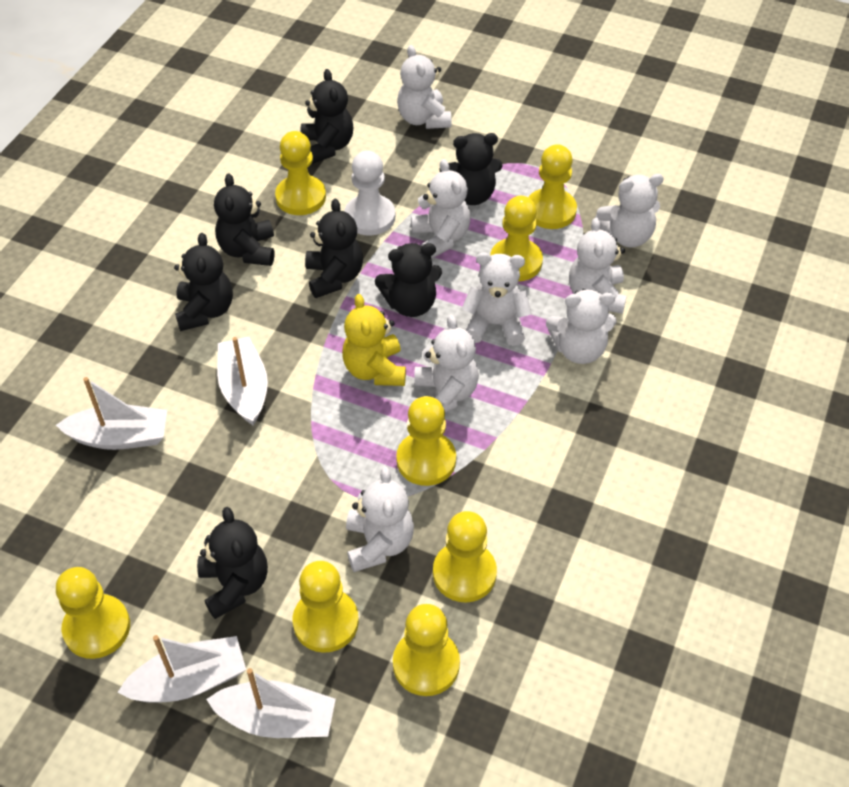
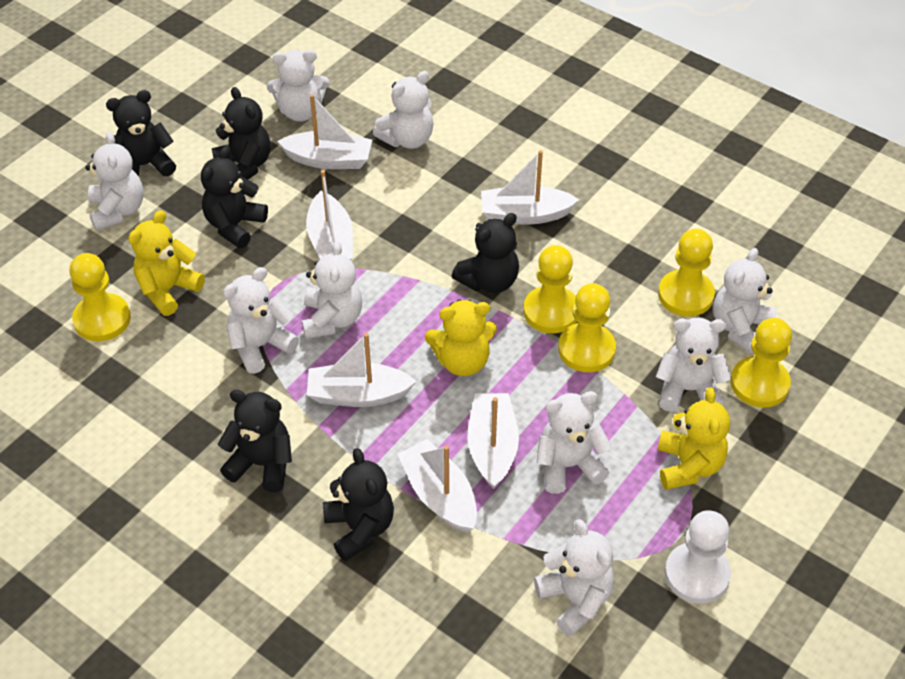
black teddy bear: 7 -> 6
white boat: 4 -> 6
white teddy bear: 8 -> 9
yellow pawn: 8 -> 5
yellow teddy bear: 1 -> 3

